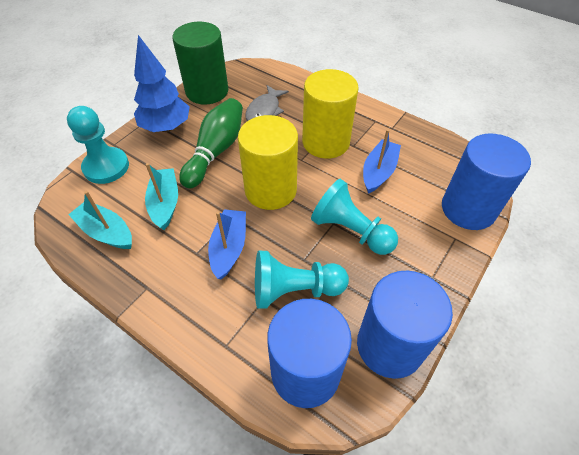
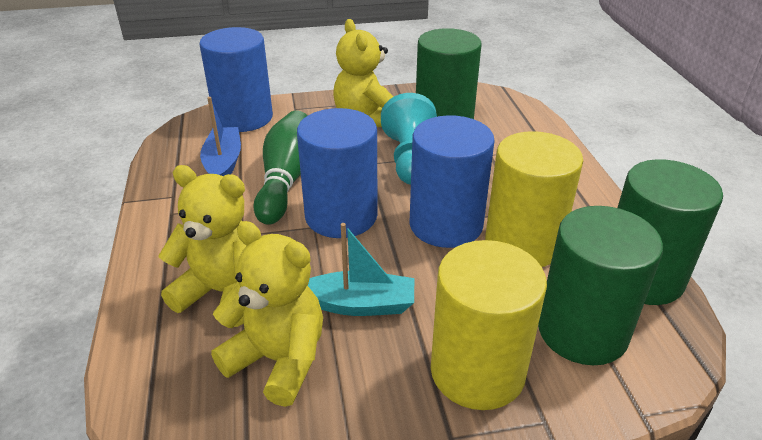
blue boat: 2 -> 1
blue tree: 1 -> 0
green cylinder: 1 -> 3
grey fish: 1 -> 0
turquoise boat: 2 -> 1
turquoise pawn: 3 -> 1
yellow teddy bear: 0 -> 3

